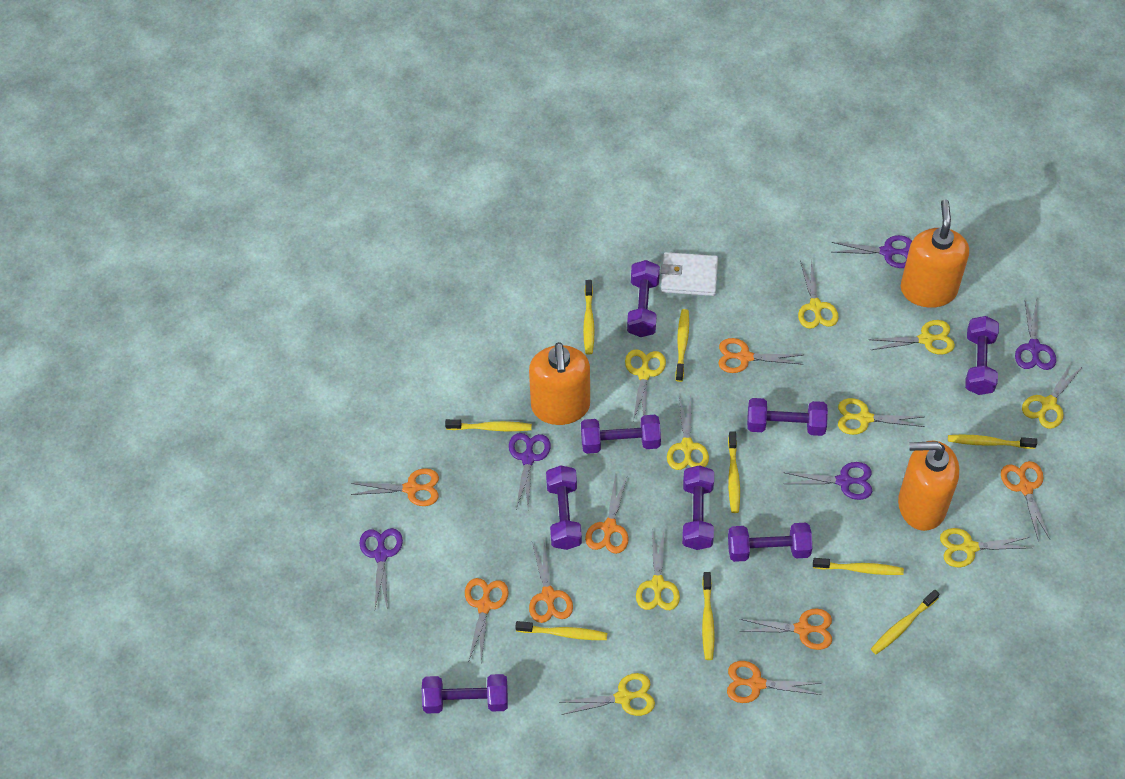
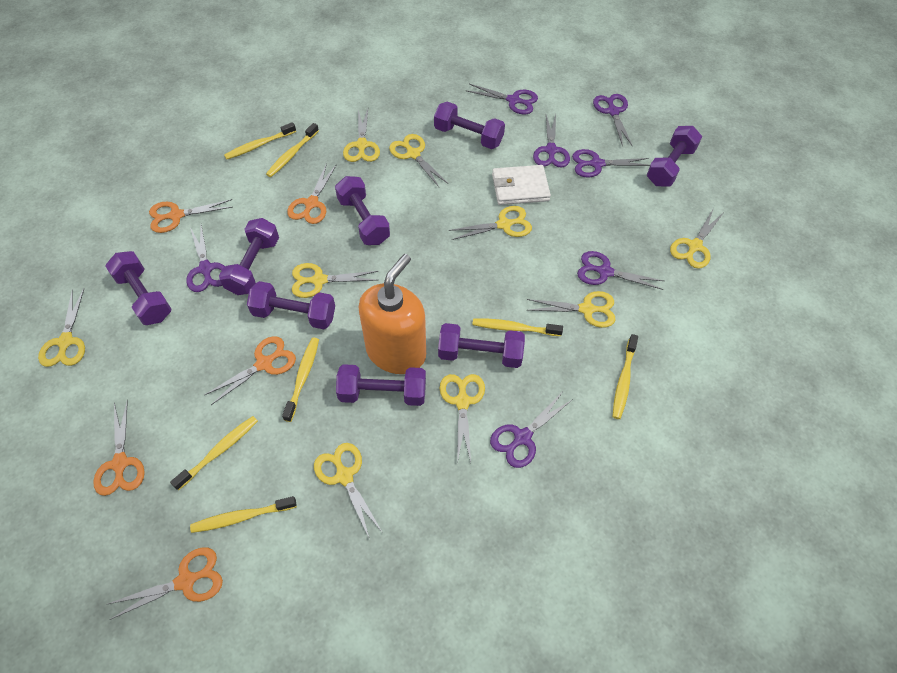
orange scissors: 8 -> 5
orange soap dispenser: 3 -> 1
purple scissors: 5 -> 7
yellow toothbrush: 9 -> 7

